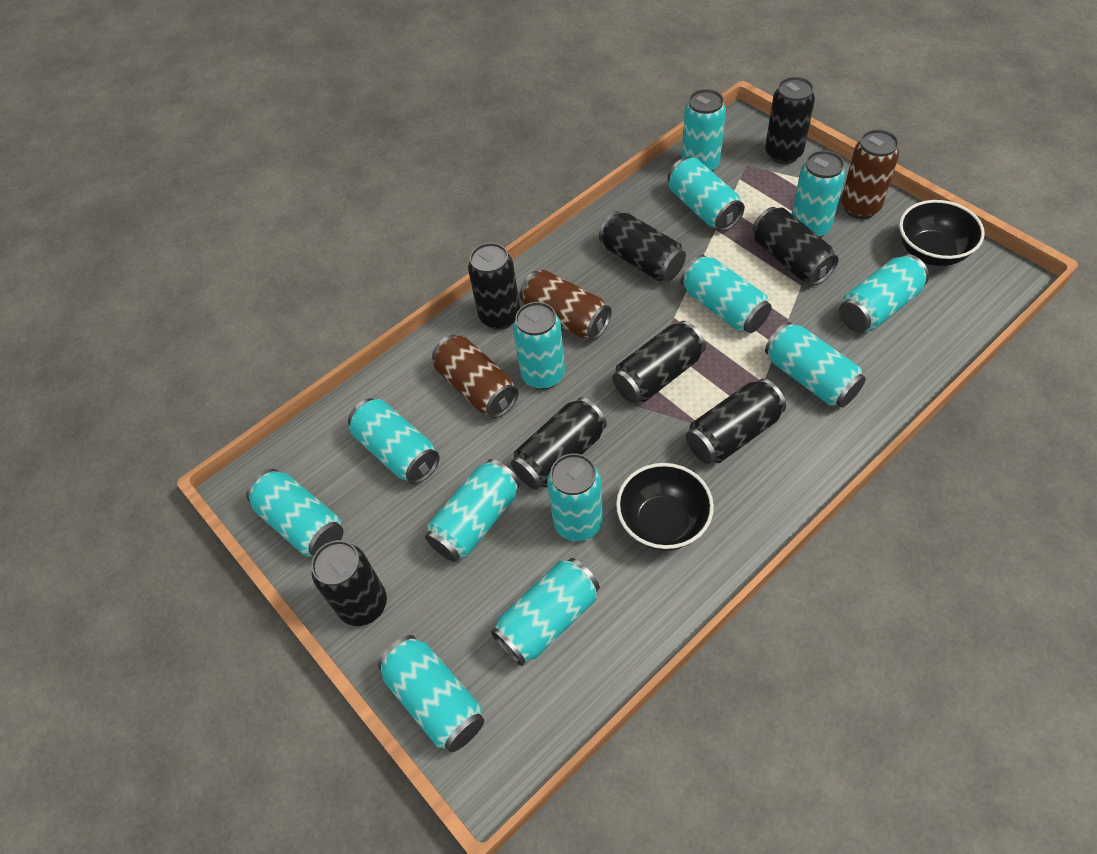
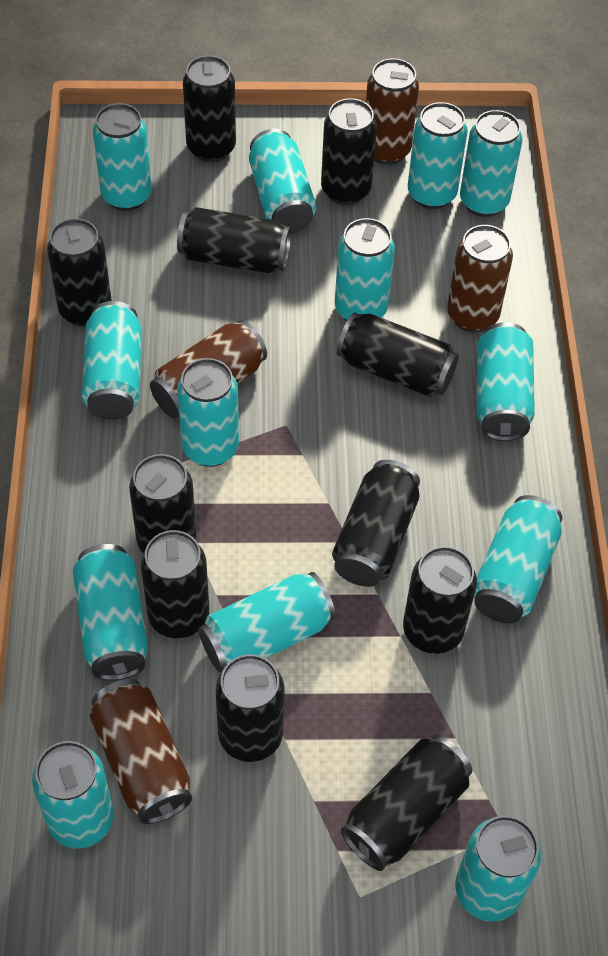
black bowl: 2 -> 0
black can: 8 -> 11
brown can: 3 -> 4

